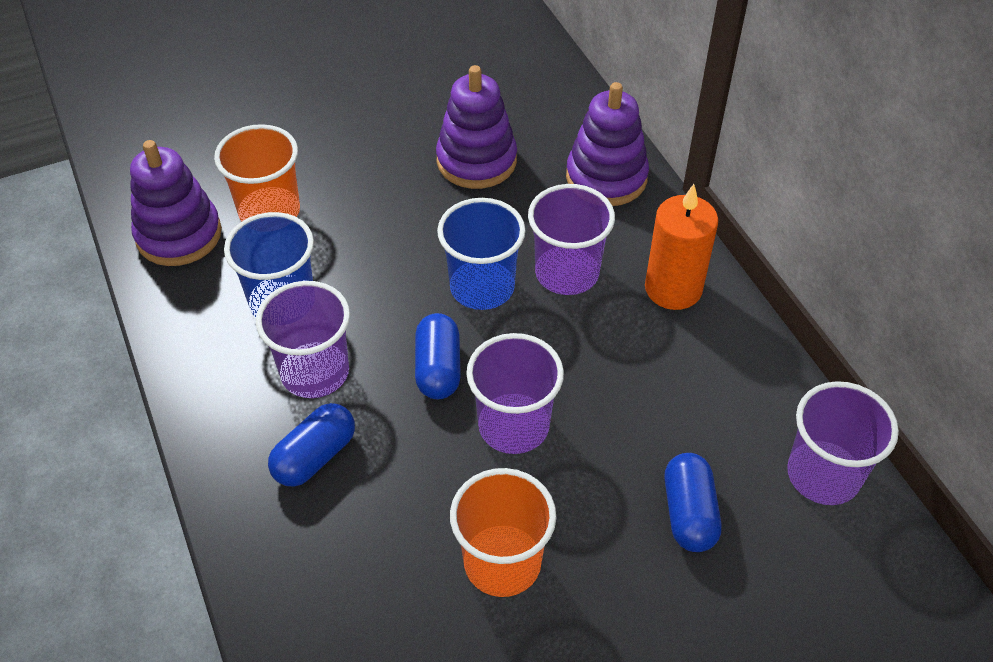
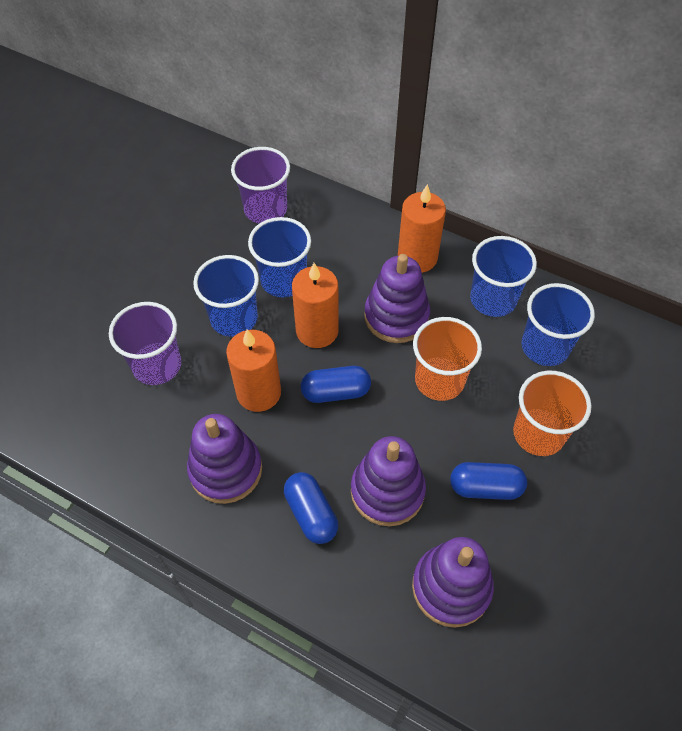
blue cup: 2 -> 4
orange candle: 1 -> 3
purple cup: 4 -> 2
purple stacking toy: 3 -> 4

